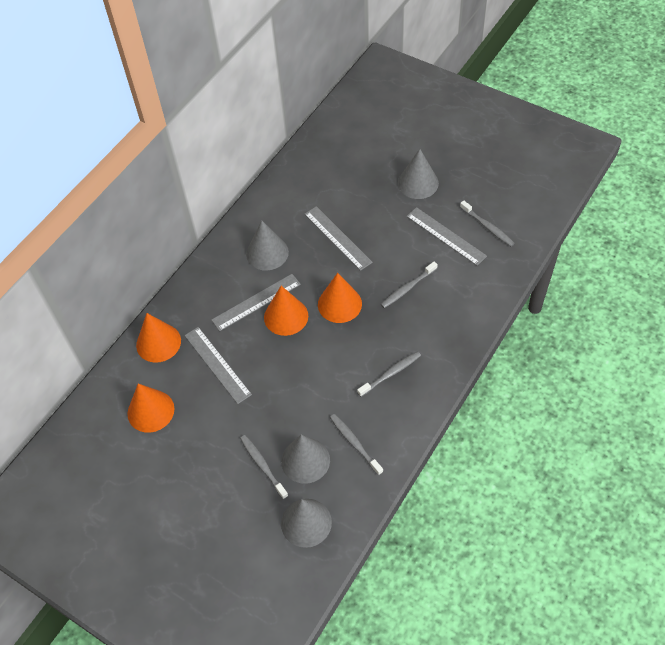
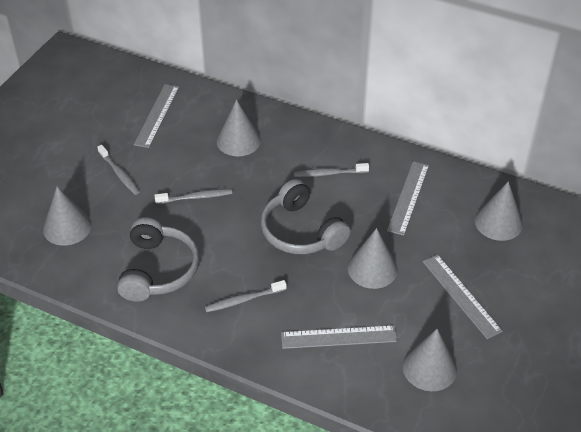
grey cone: 4 -> 5
grey headphones: 0 -> 2
grey toothbrush: 5 -> 4
orange cone: 4 -> 0

